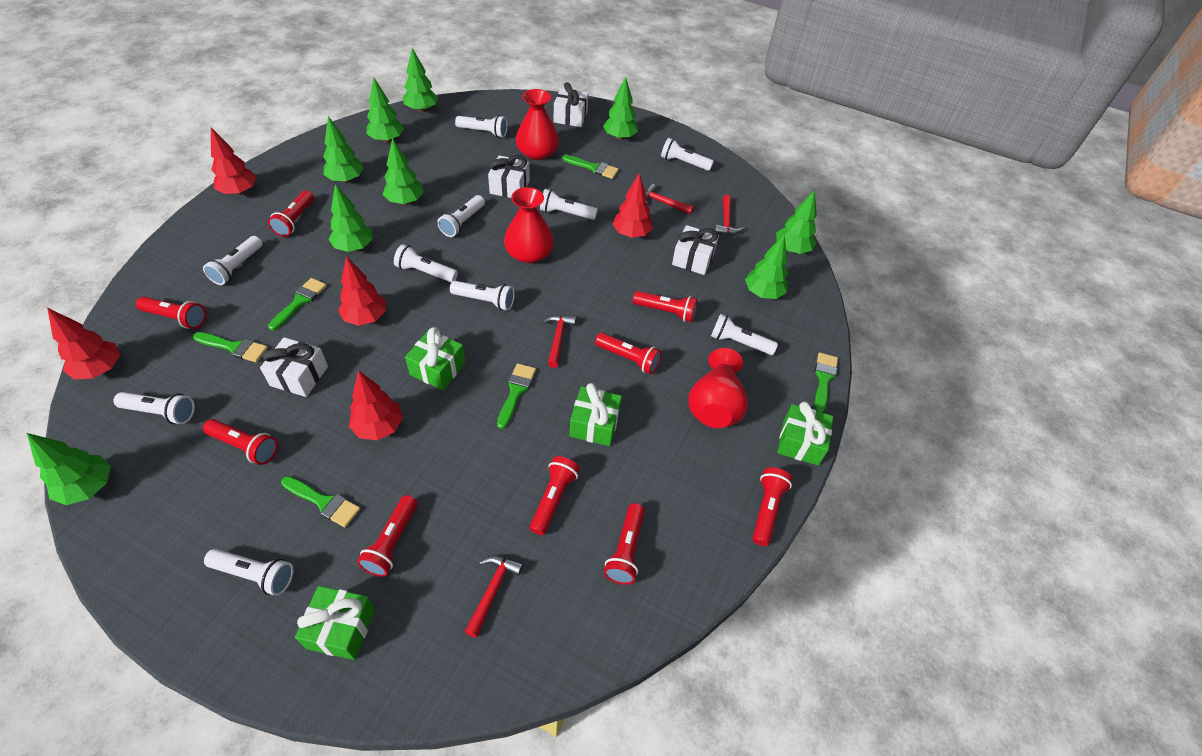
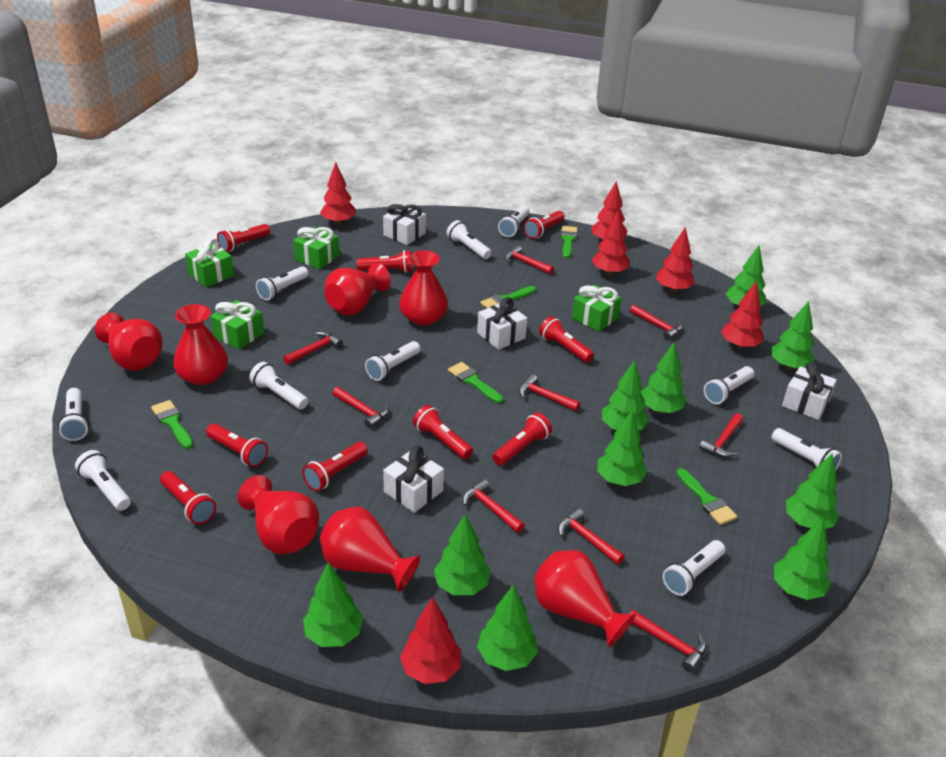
green brush: 6 -> 5
green tree: 9 -> 10
red hammer: 4 -> 9
red tree: 5 -> 6
red vase: 3 -> 7

